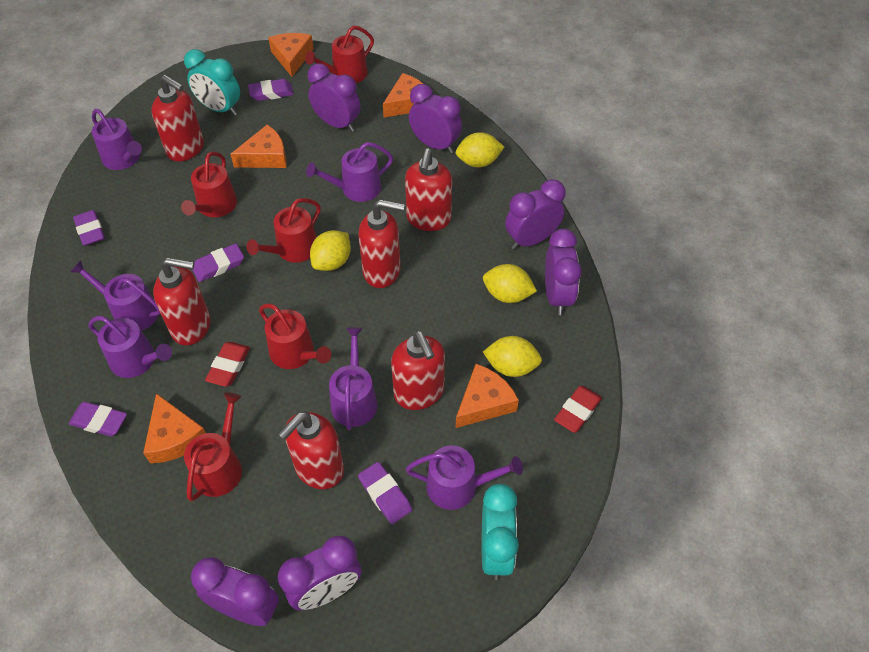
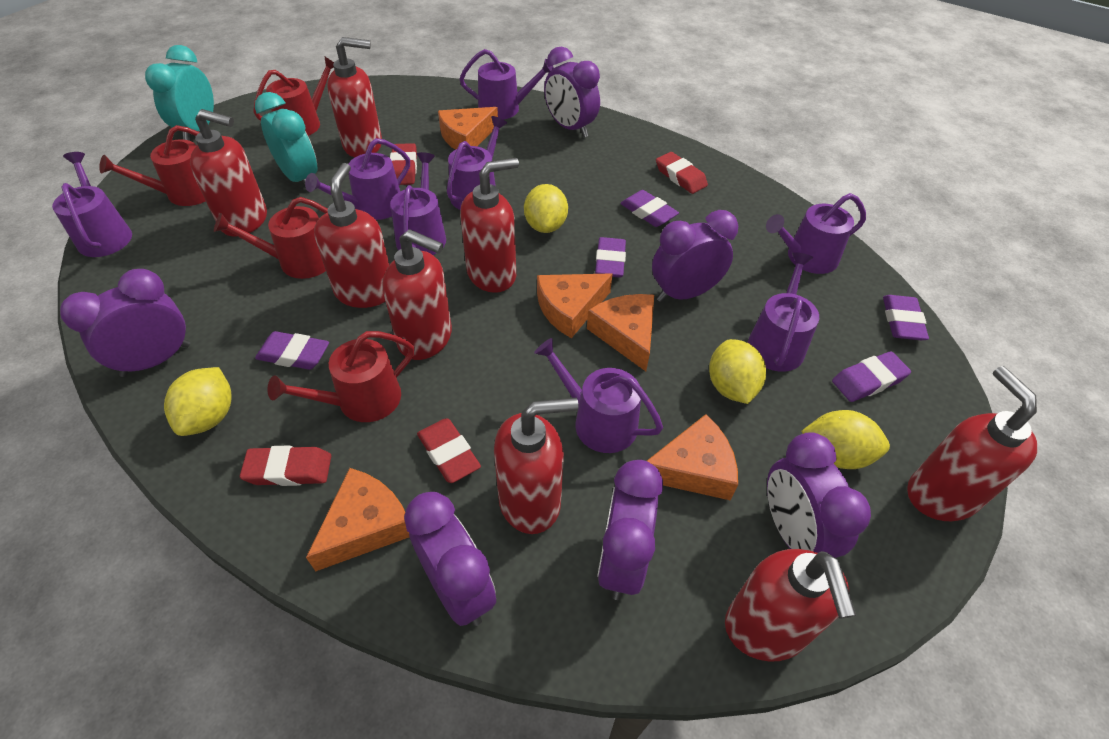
purple watering can: 6 -> 8
red eraser: 2 -> 4
red soap dispenser: 6 -> 8
red watering can: 5 -> 4

